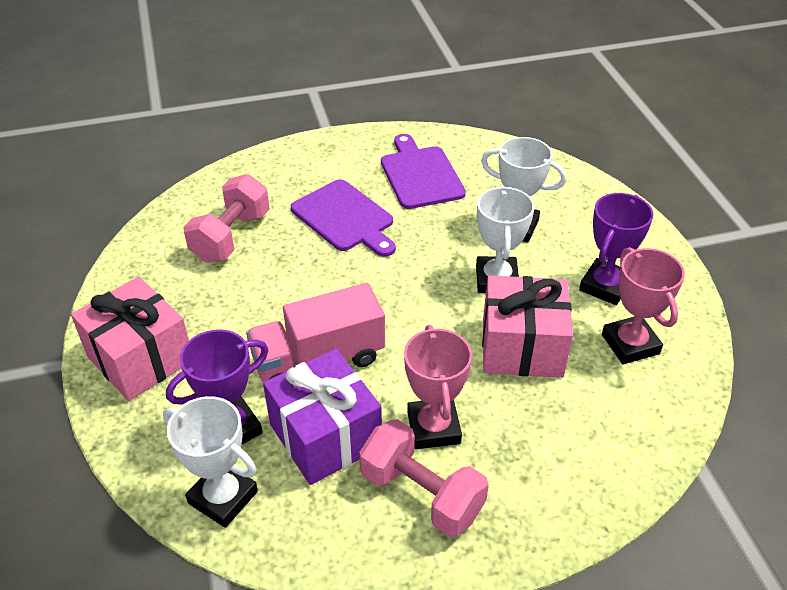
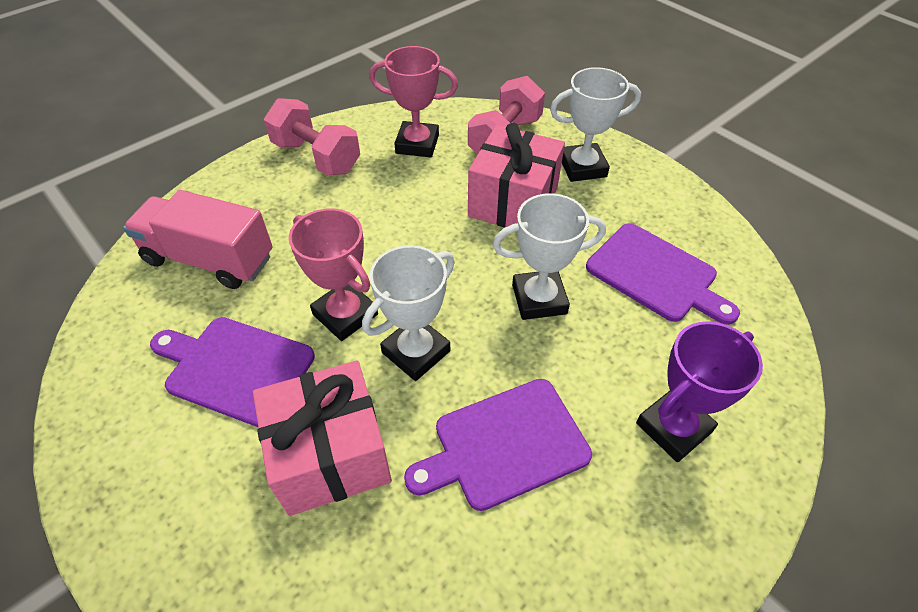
purple cutting board: 2 -> 3
purple gift: 1 -> 0
purple trophy: 2 -> 1

